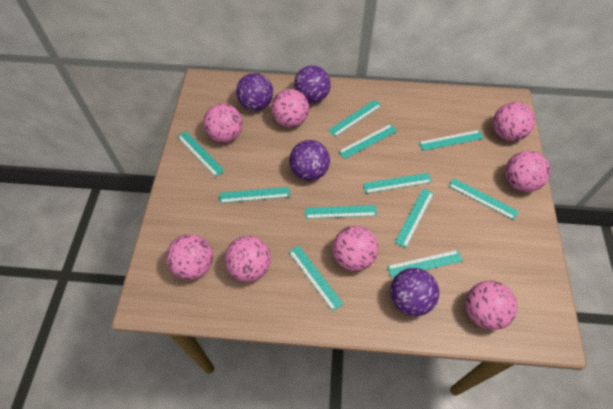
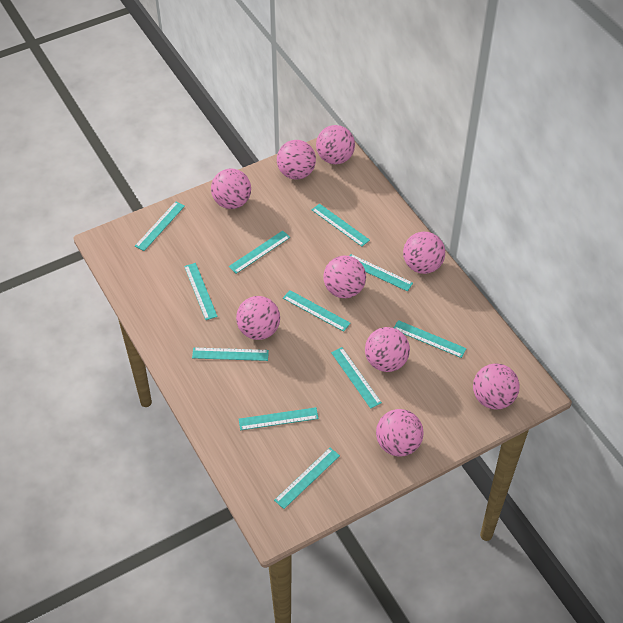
pink ball: 8 -> 9
purple ball: 4 -> 0

